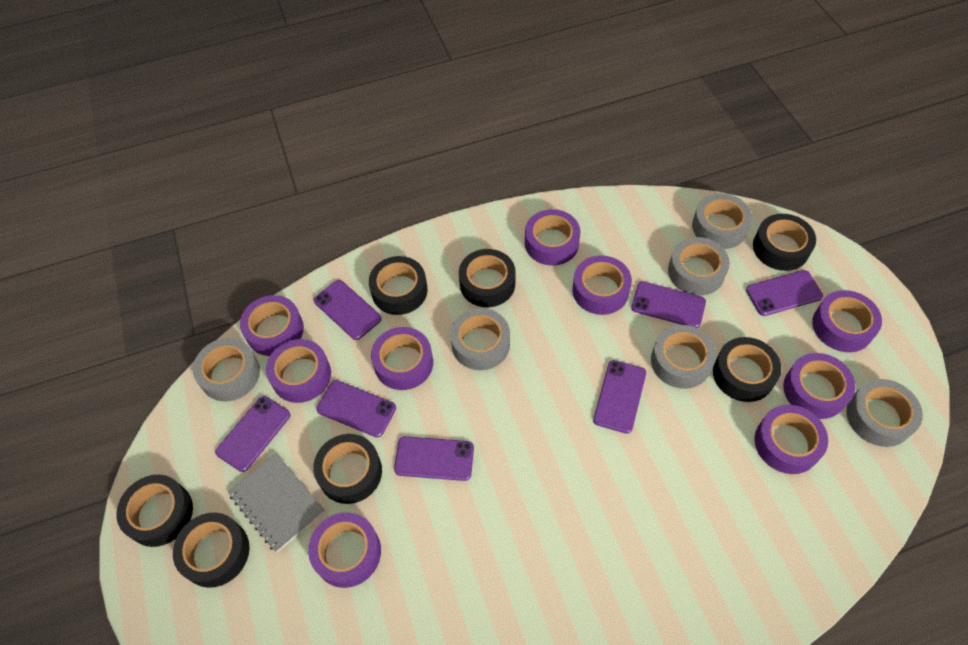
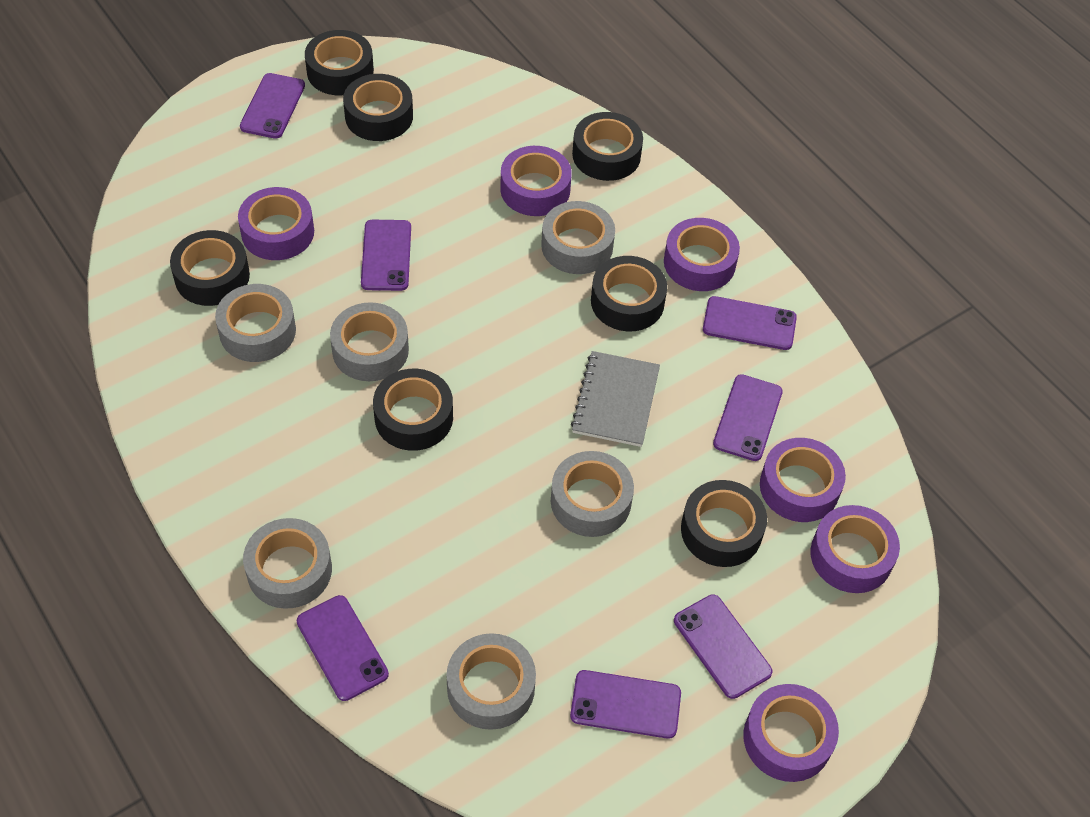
purple tape: 9 -> 6

